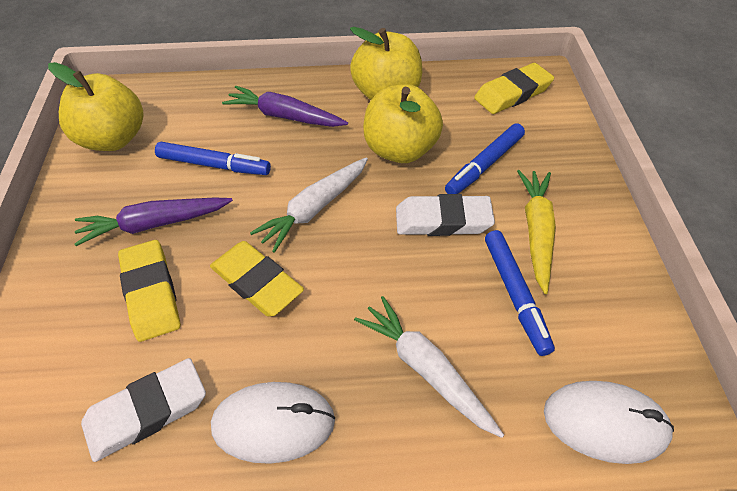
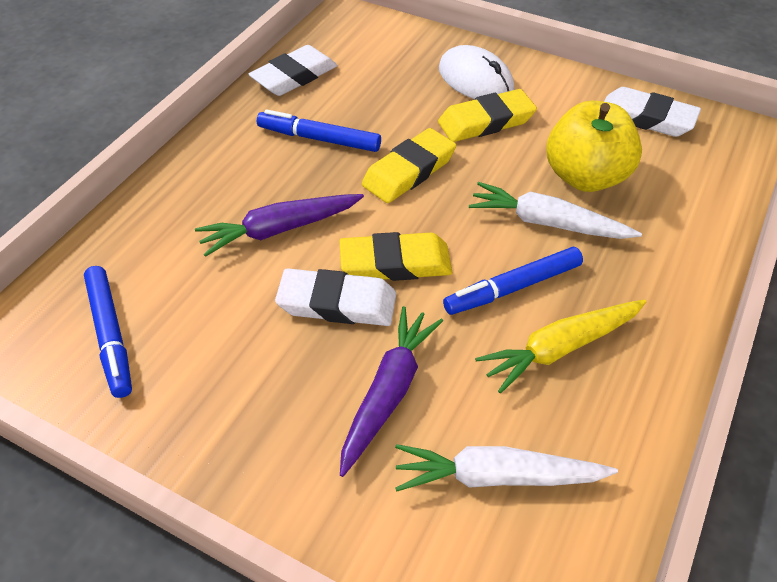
white eraser: 2 -> 3
white mouse: 2 -> 1
yellow apple: 3 -> 1

